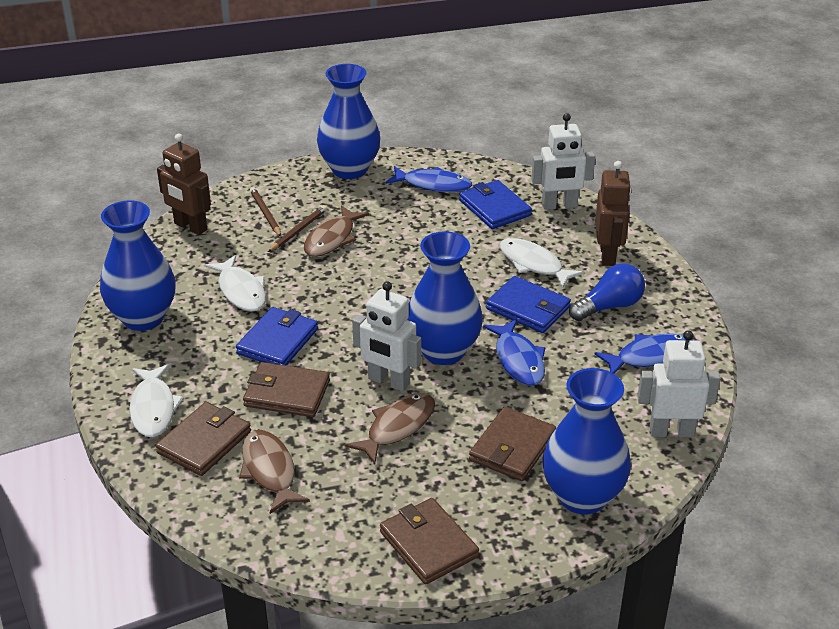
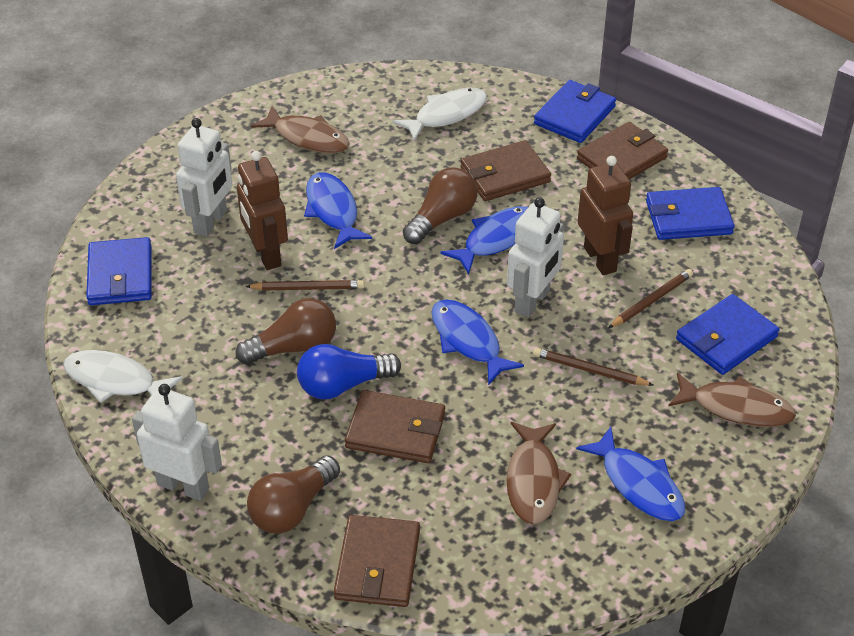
blue fish: 3 -> 4
blue vase: 4 -> 0
blue wallet: 3 -> 4
brown light bulb: 0 -> 3
brown pencil: 2 -> 3
white fish: 3 -> 2

